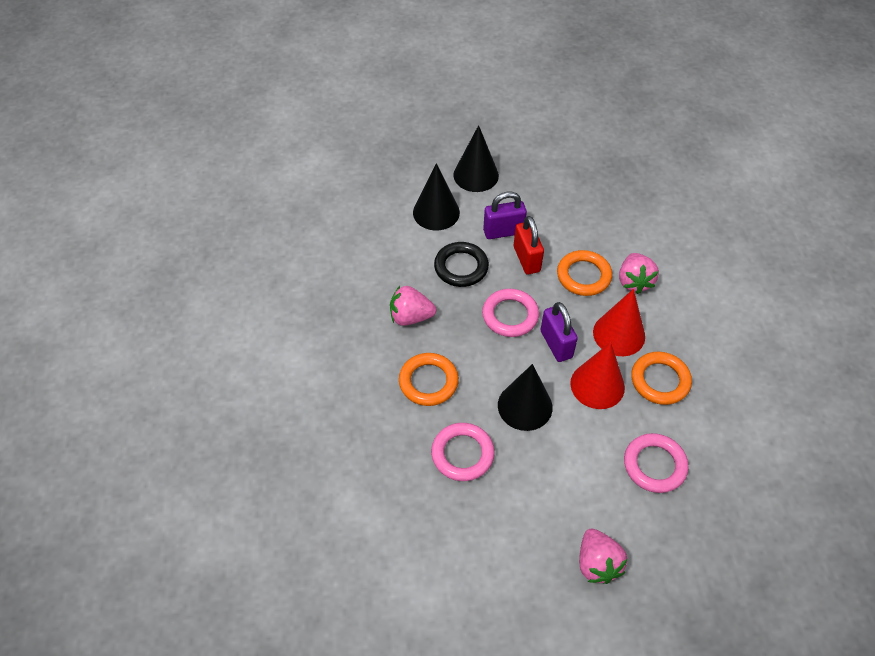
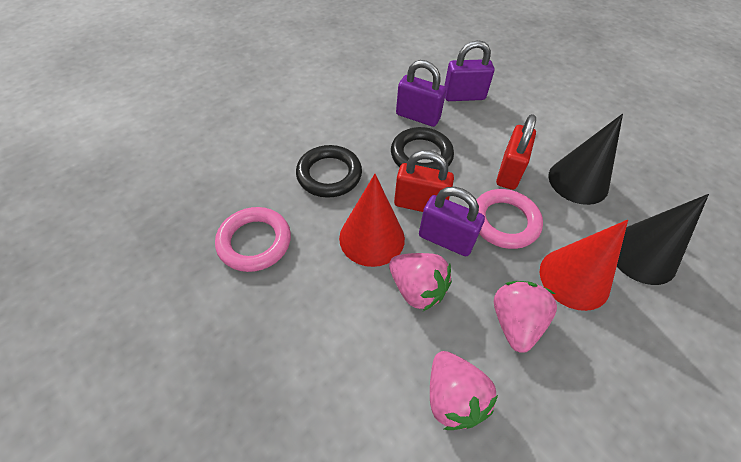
black cone: 3 -> 2
black ring: 1 -> 2
orange ring: 3 -> 0
pink ring: 3 -> 2
purple padlock: 2 -> 3
red padlock: 1 -> 2

